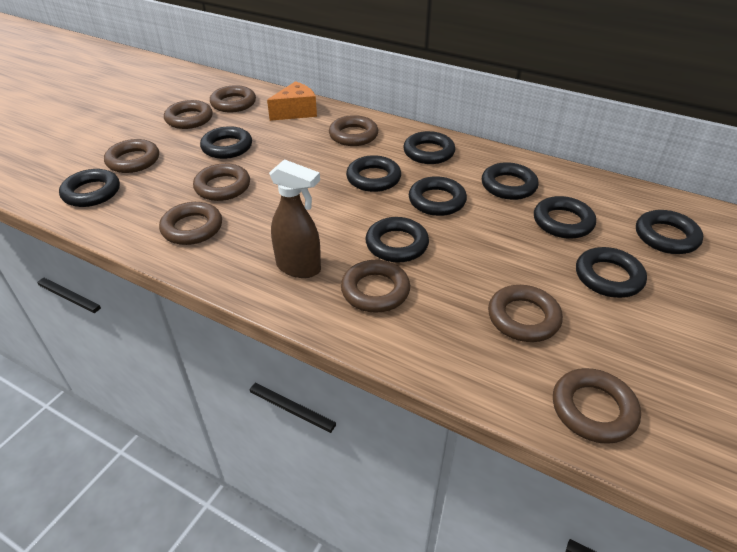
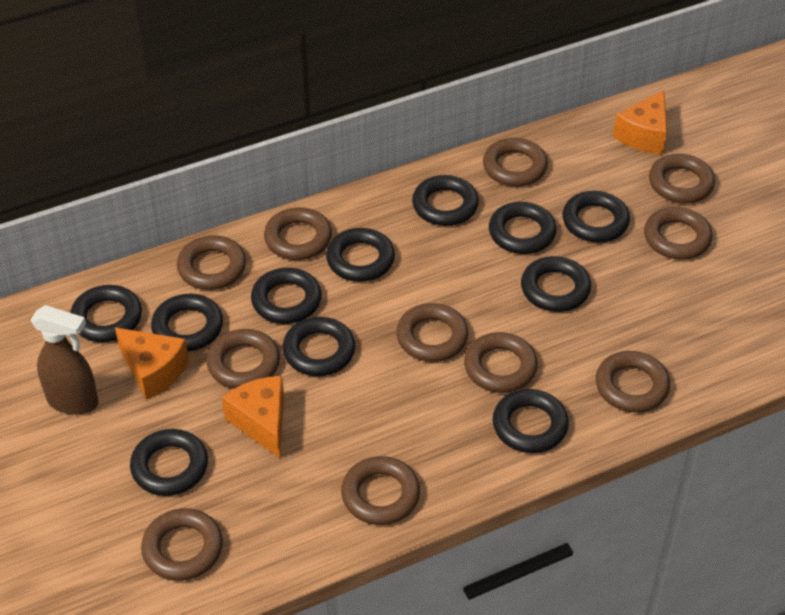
black ring: 10 -> 11
brown ring: 9 -> 11
orange cheese: 1 -> 3

